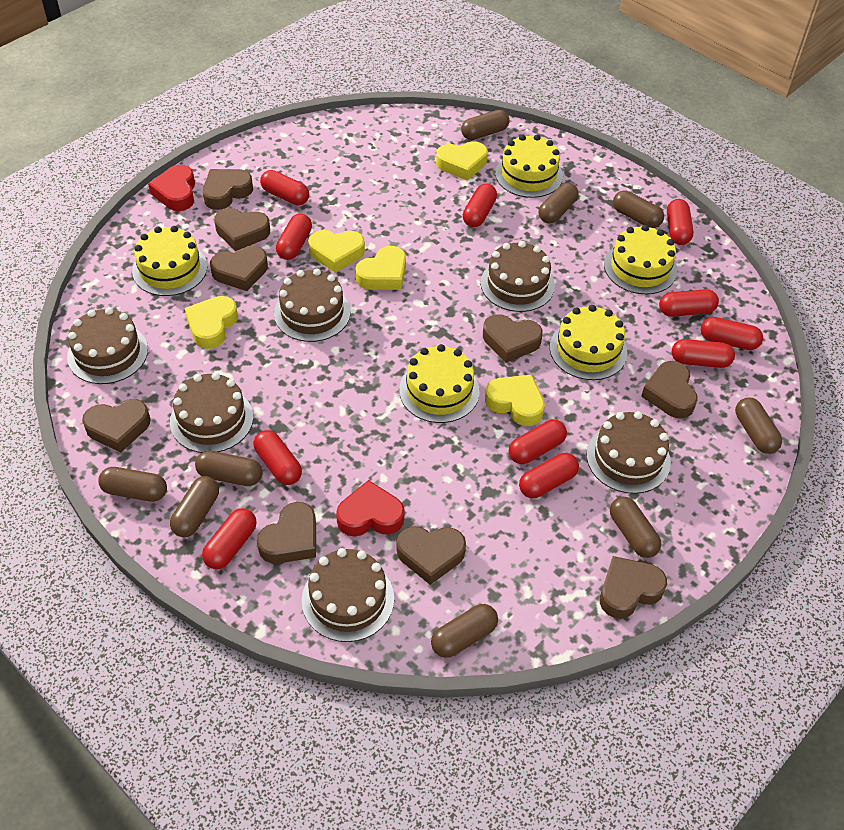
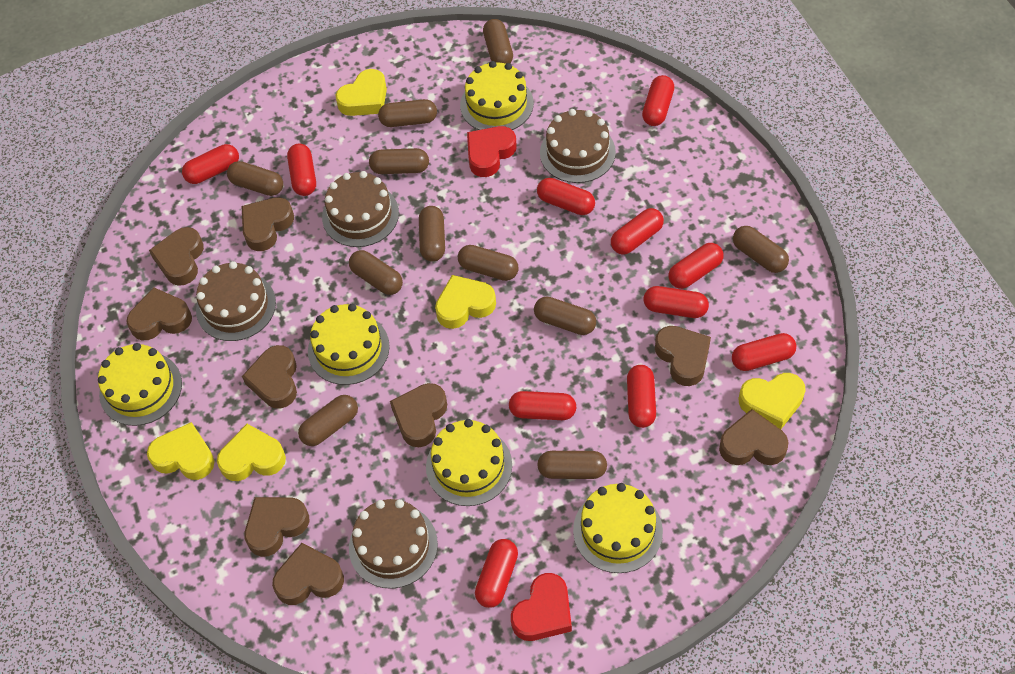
brown cake: 6 -> 4
brown capsule: 9 -> 11

